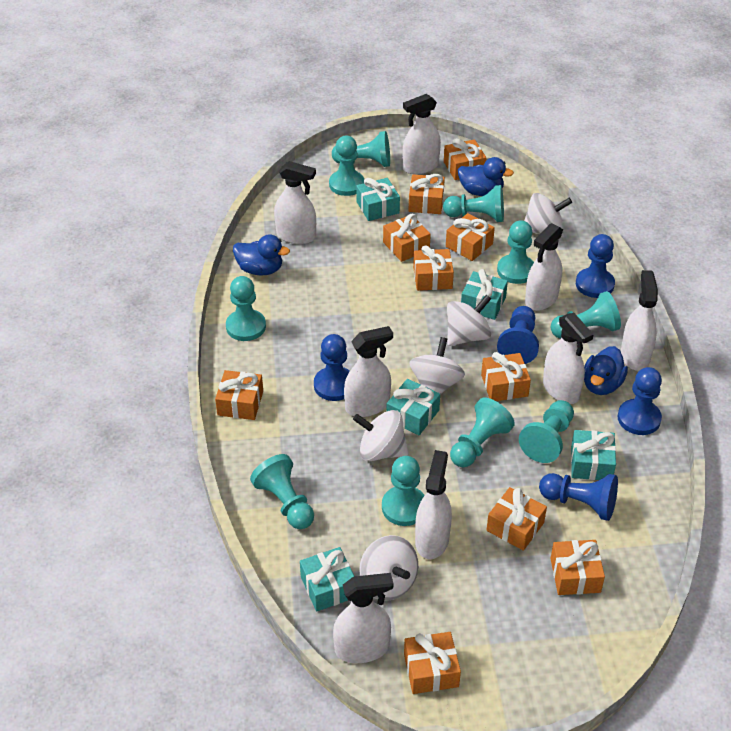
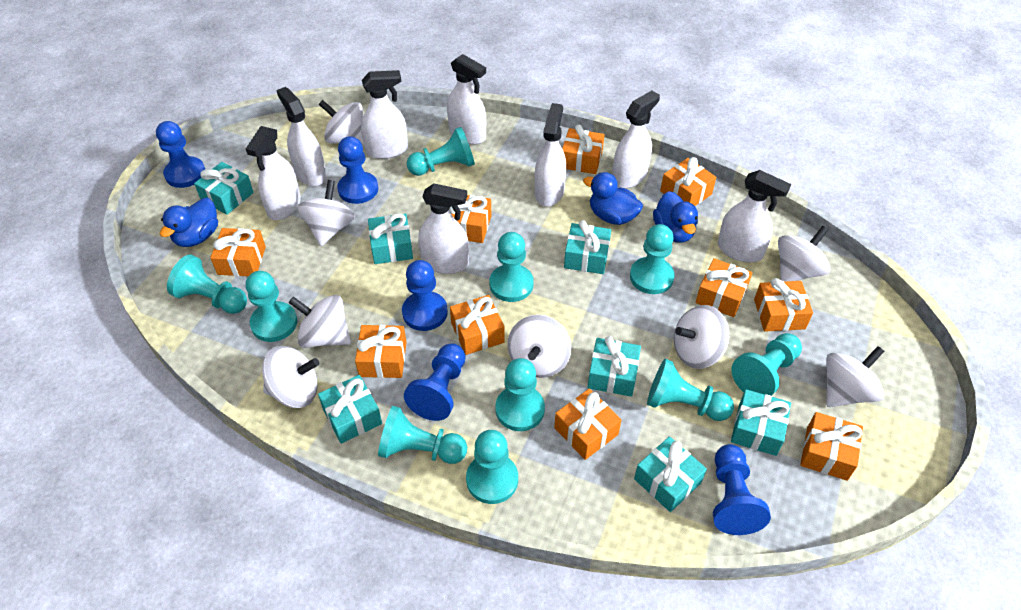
turquoise gift: 5 -> 7
white spinning top: 5 -> 8

